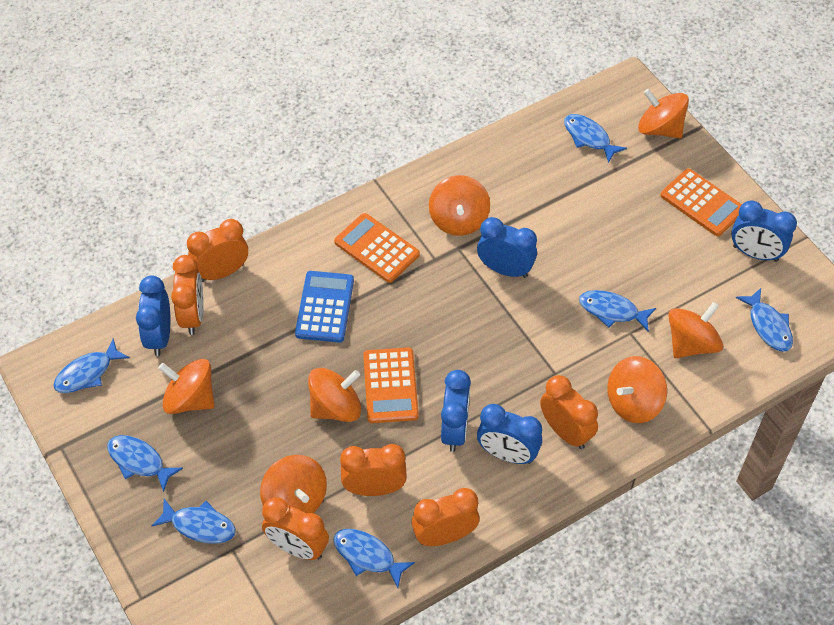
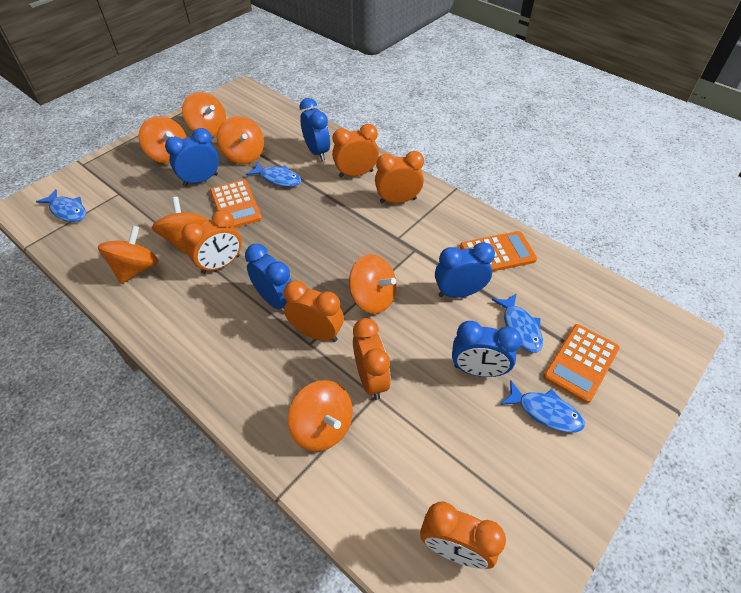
blue calculator: 1 -> 0
blue fish: 7 -> 4

